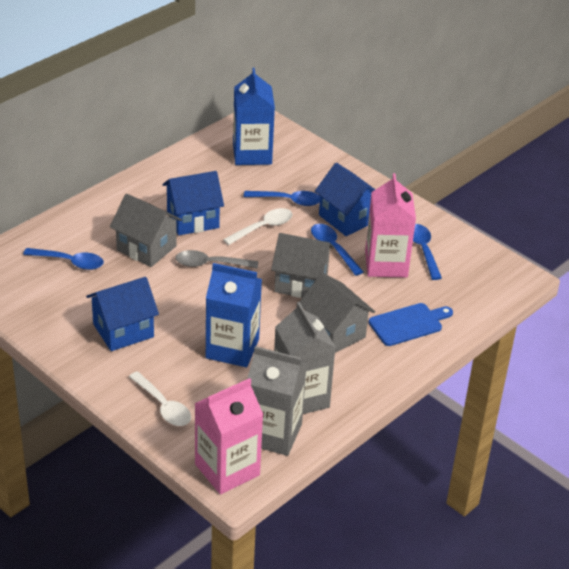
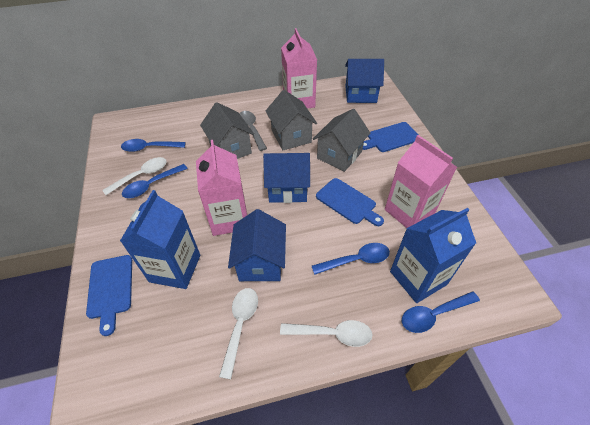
blue cutting board: 1 -> 3
grey carton: 2 -> 0
pink carton: 2 -> 3
white spoon: 2 -> 3

